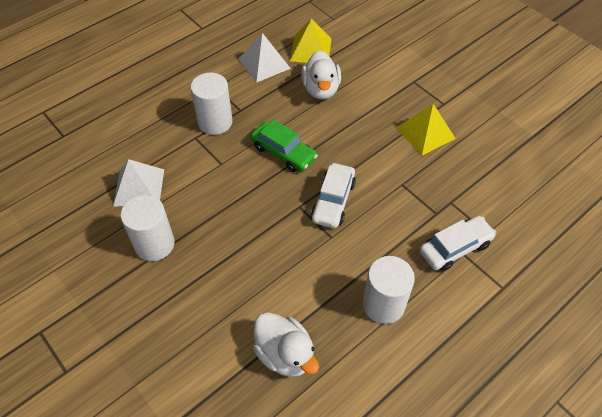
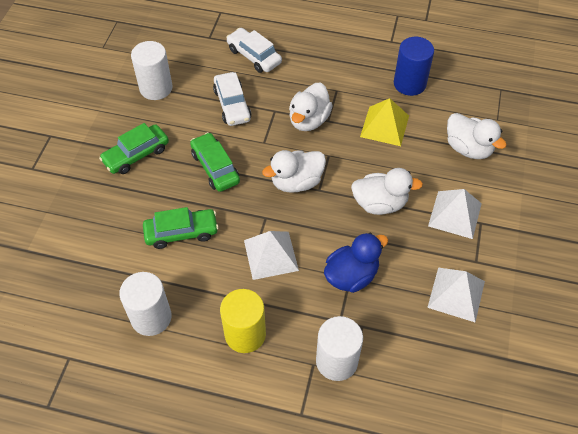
blue cylinder: 0 -> 1
blue duck: 0 -> 1
green car: 1 -> 3
white duck: 2 -> 4
white pyramid: 2 -> 3
yellow cylinder: 0 -> 1
yellow pyramid: 2 -> 1

